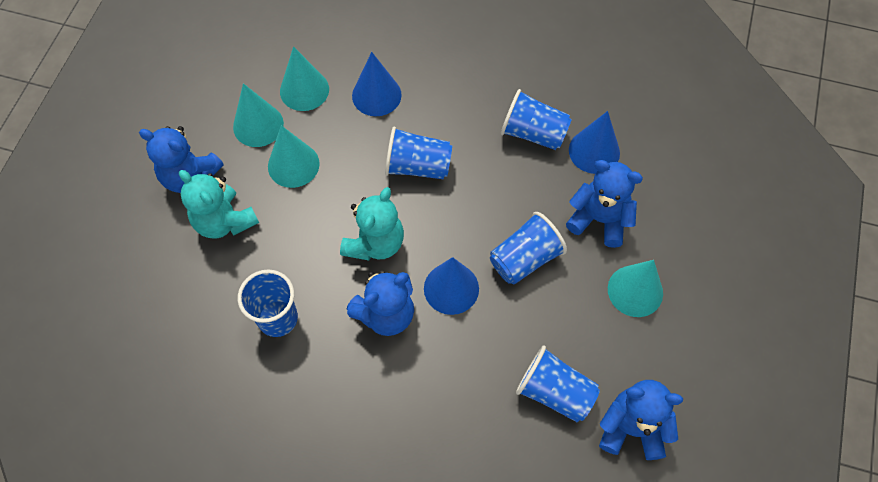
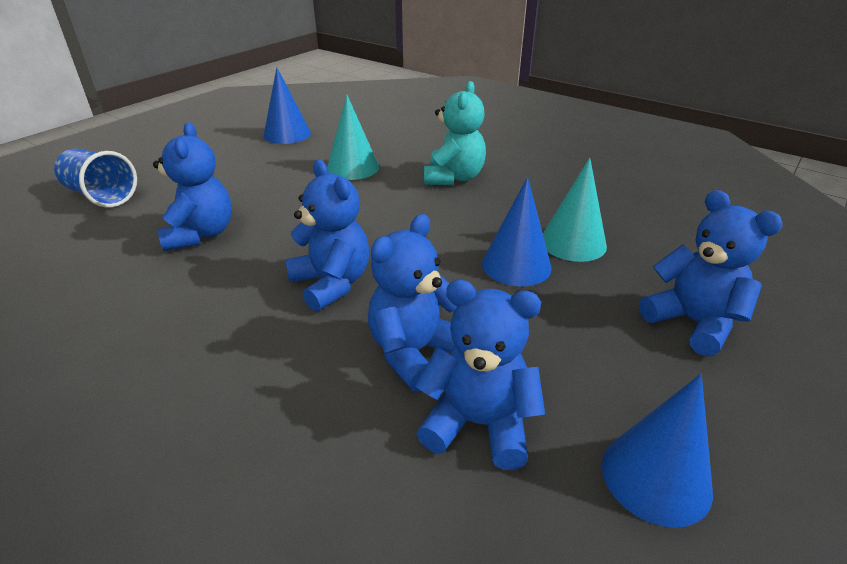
blue cup: 5 -> 1
blue teddy bear: 4 -> 5
turquoise cone: 4 -> 2
turquoise teddy bear: 2 -> 1

